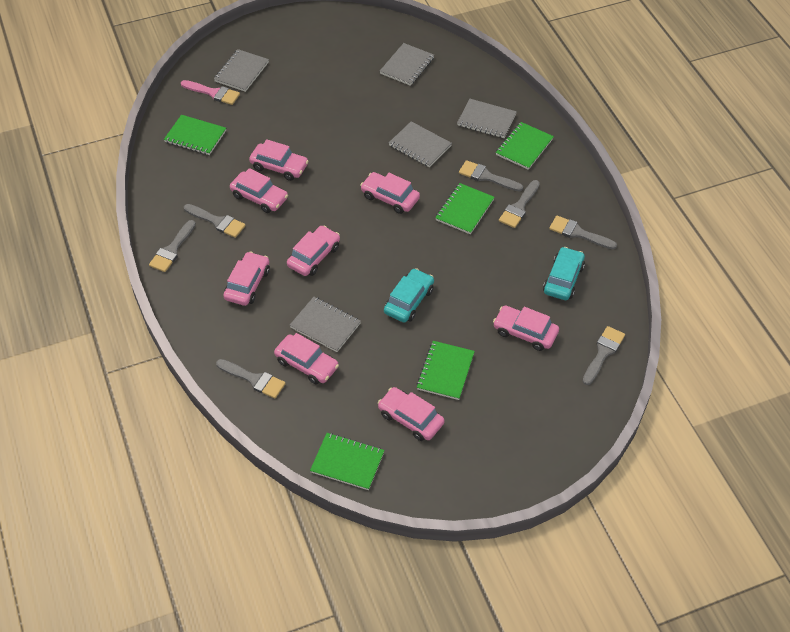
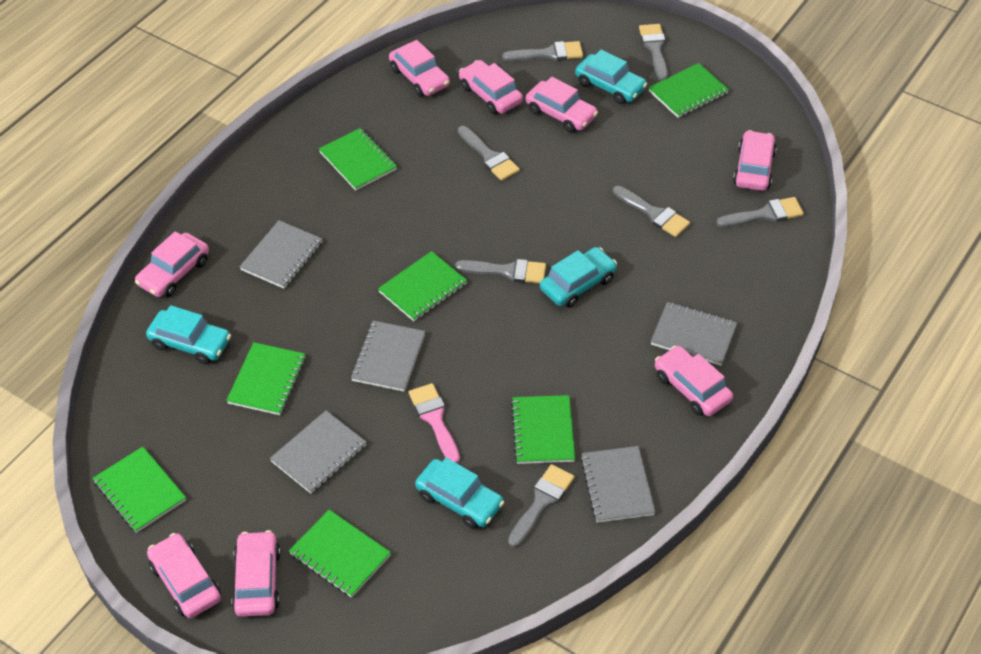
green notebook: 5 -> 7
turquoise car: 2 -> 4

